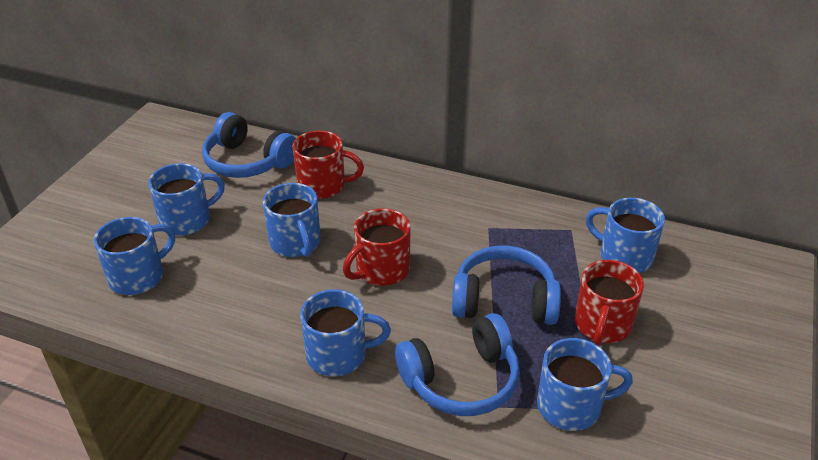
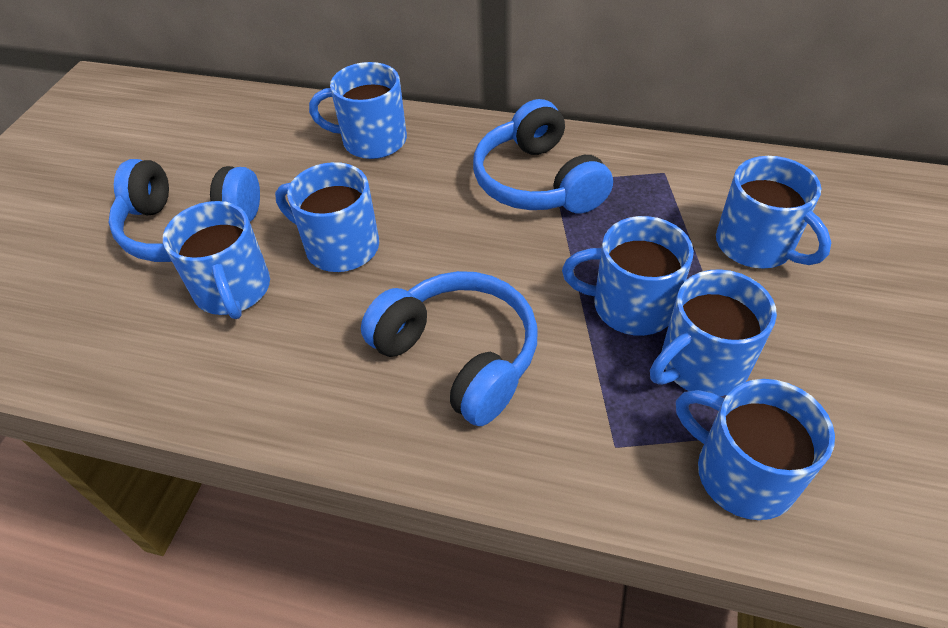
blue mug: 6 -> 7
red mug: 3 -> 0

